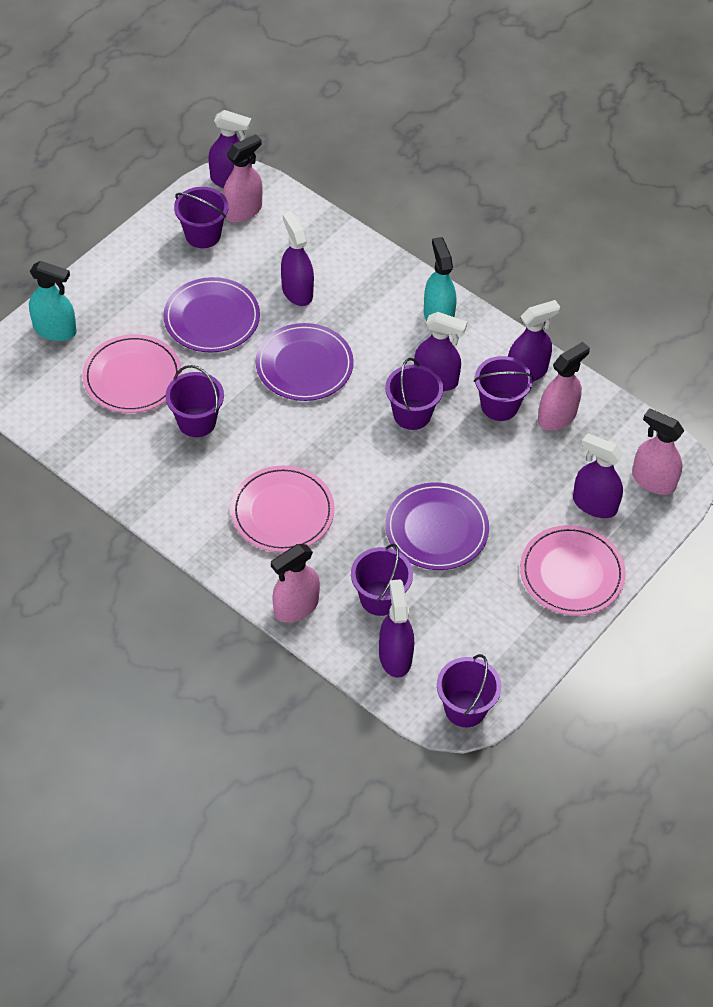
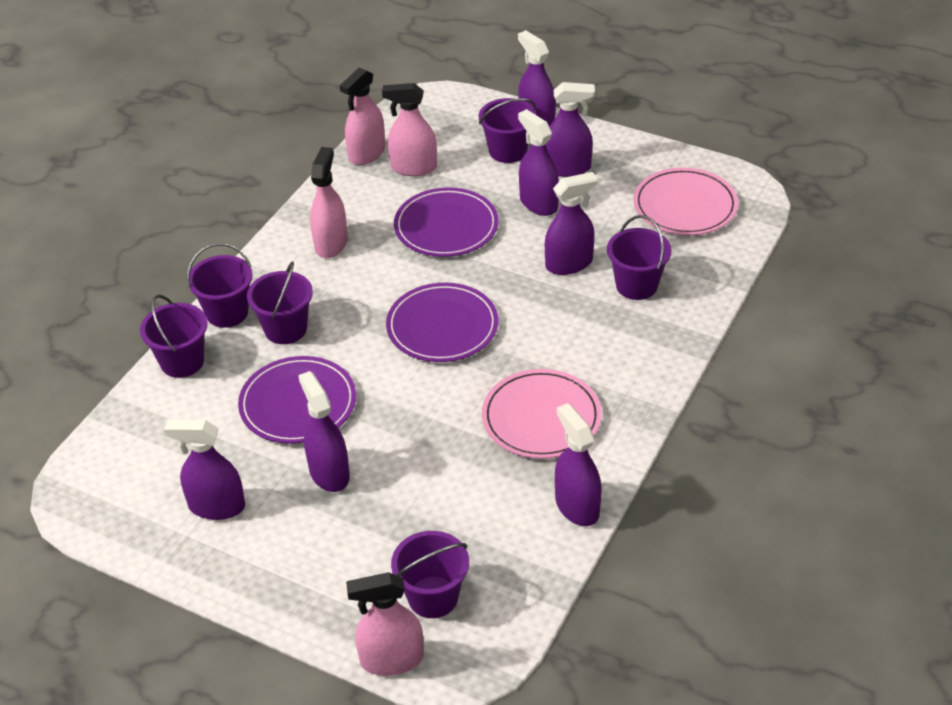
pink plate: 3 -> 2
purple spray bottle: 6 -> 7
turquoise spray bottle: 2 -> 0

